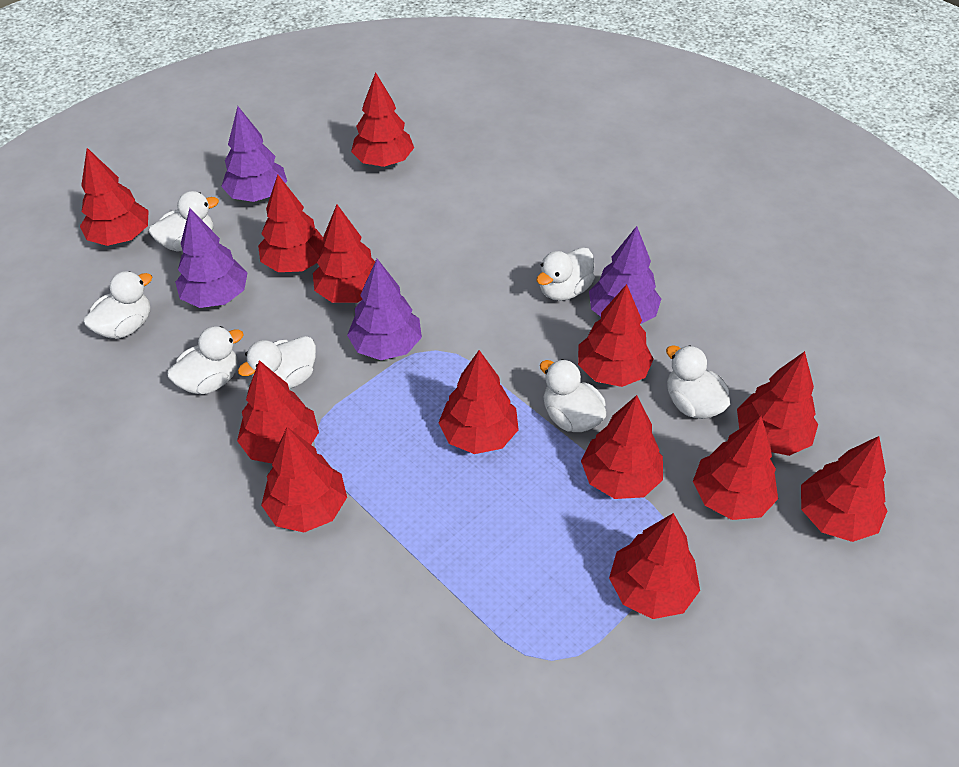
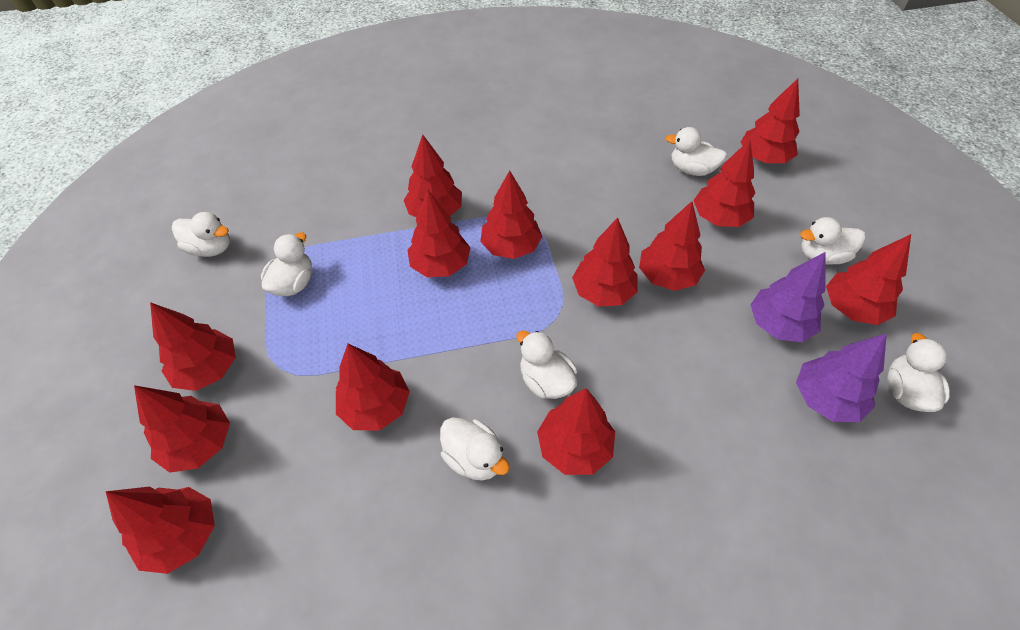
purple tree: 4 -> 2

